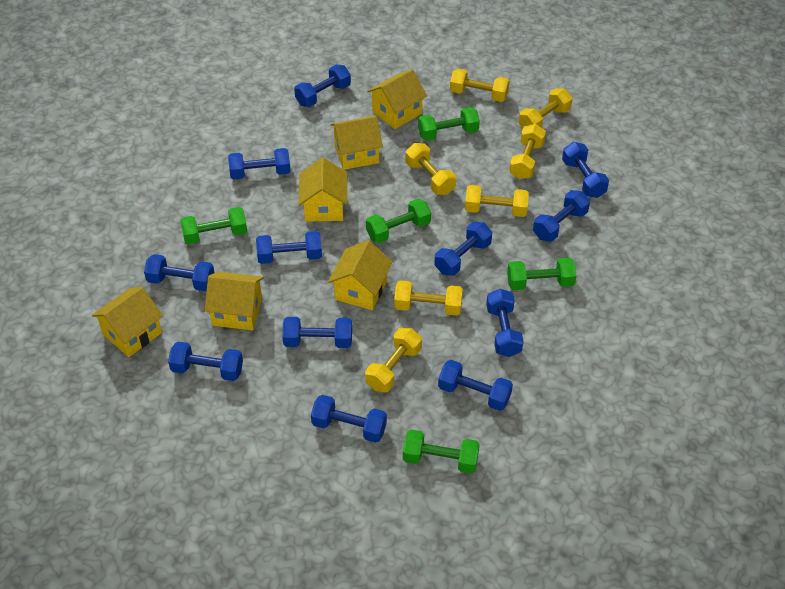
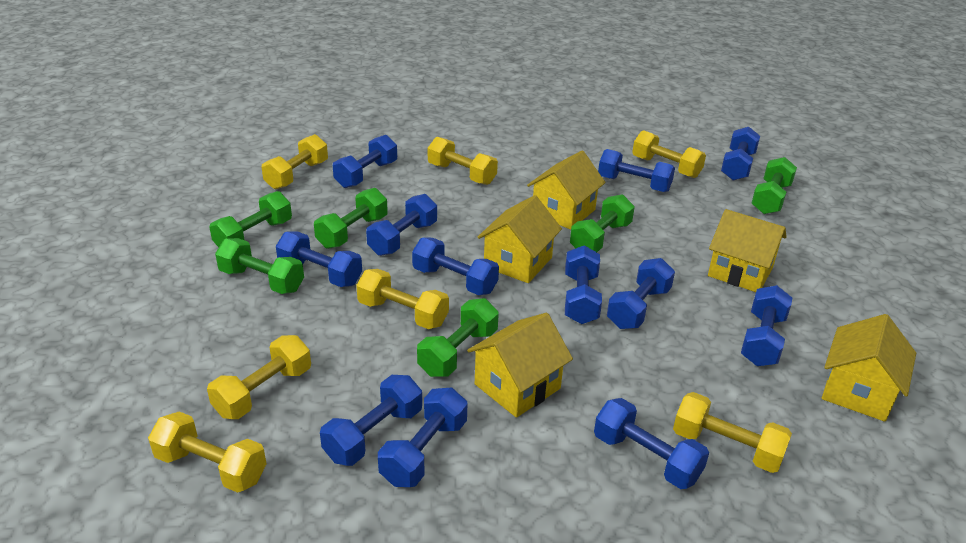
green dumbbell: 5 -> 6
yellow house: 6 -> 5

